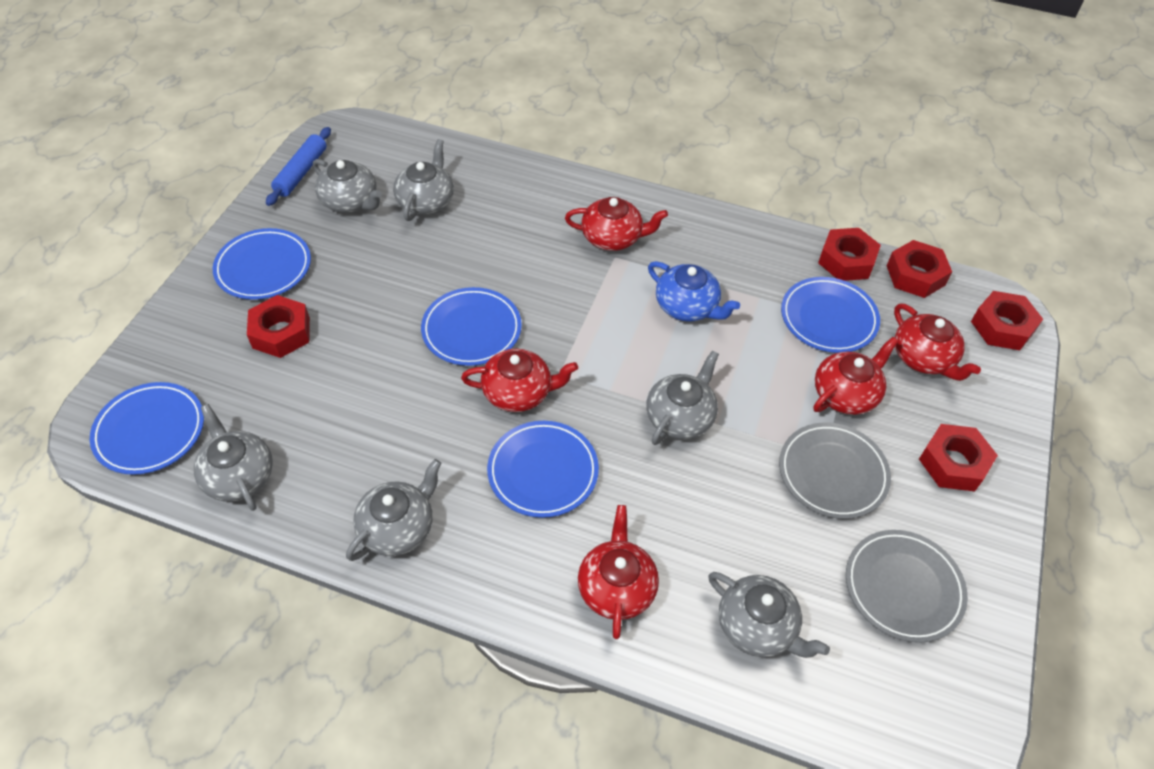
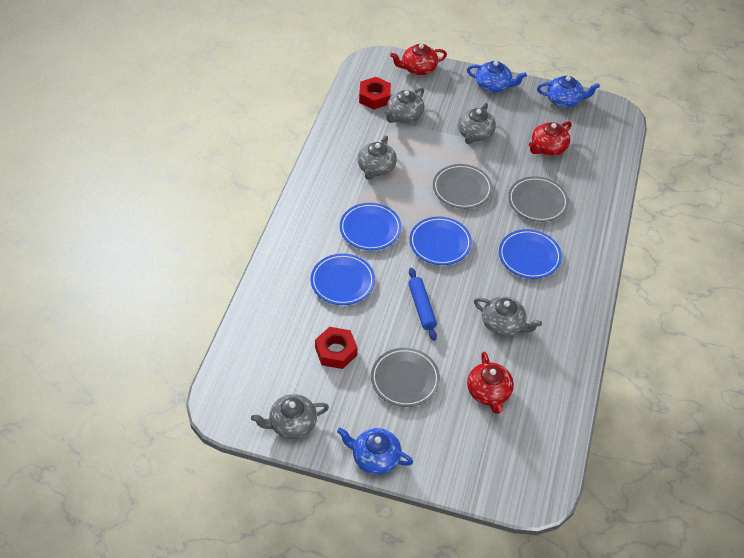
blue plate: 5 -> 4
blue teapot: 1 -> 3
grey plate: 2 -> 3
grey teapot: 6 -> 5
red nut: 5 -> 2
red teapot: 5 -> 3

